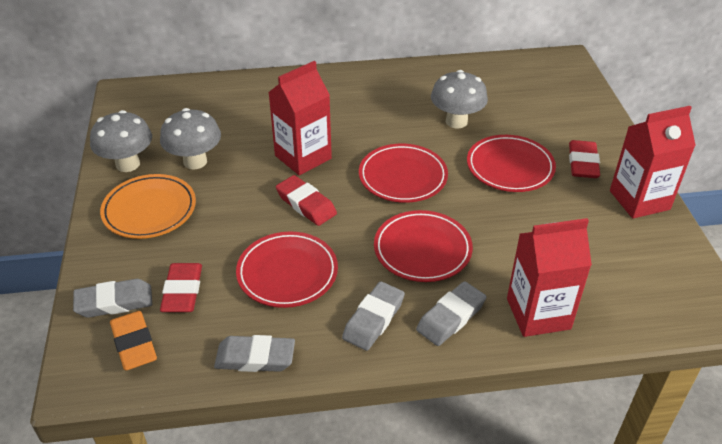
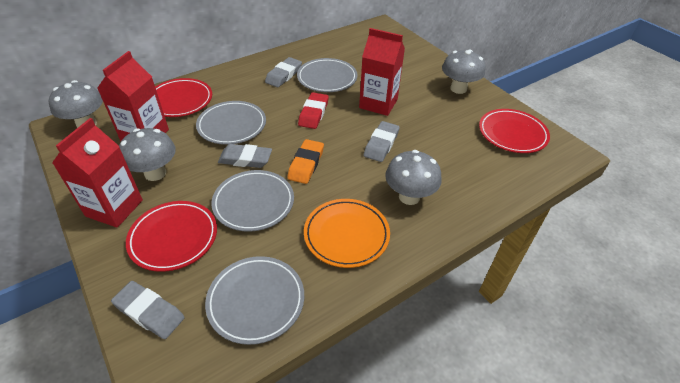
grey mushroom: 3 -> 4
grey plate: 0 -> 4
red eraser: 3 -> 1
red plate: 4 -> 3

